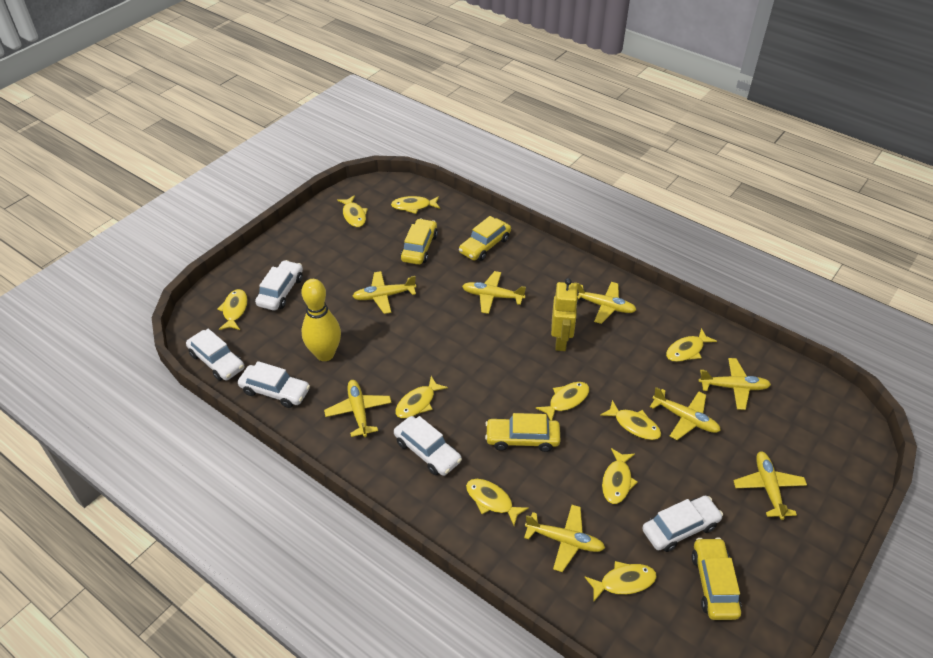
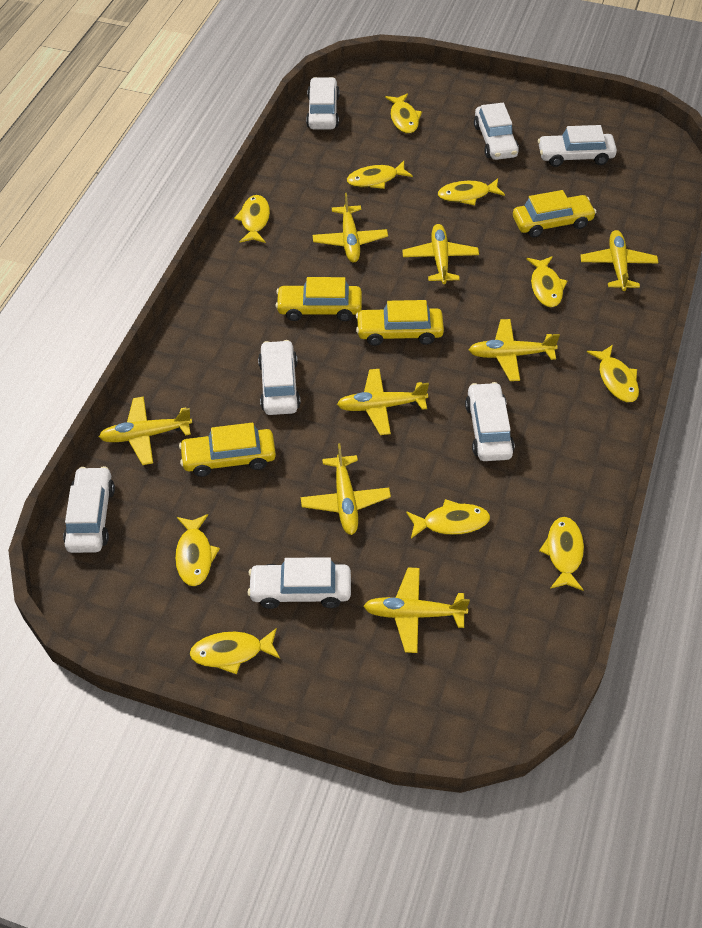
white car: 5 -> 7
yellow bowling pin: 1 -> 0
yellow robot: 1 -> 0

